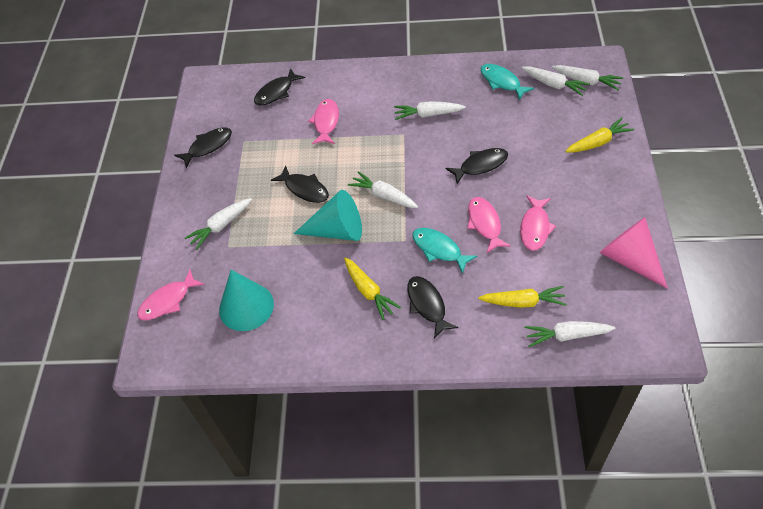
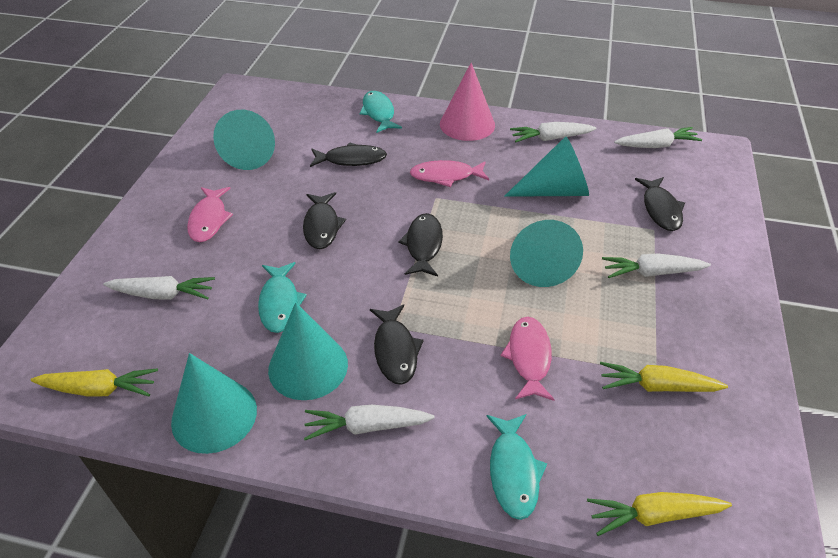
pink fish: 4 -> 3
turquoise cone: 2 -> 5
turquoise fish: 2 -> 3
white carrot: 6 -> 5

